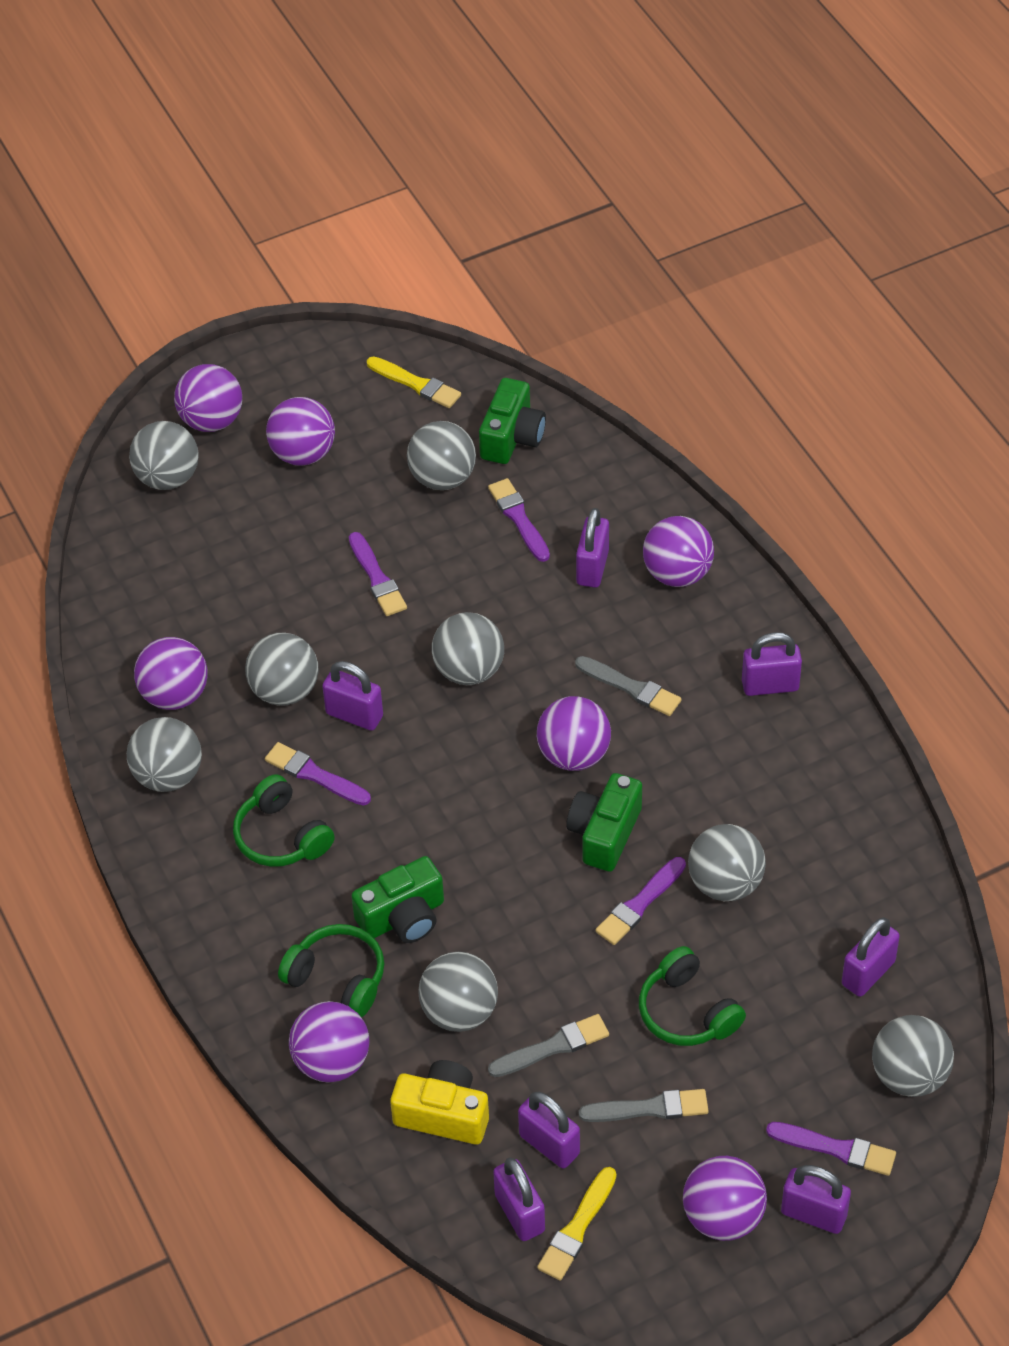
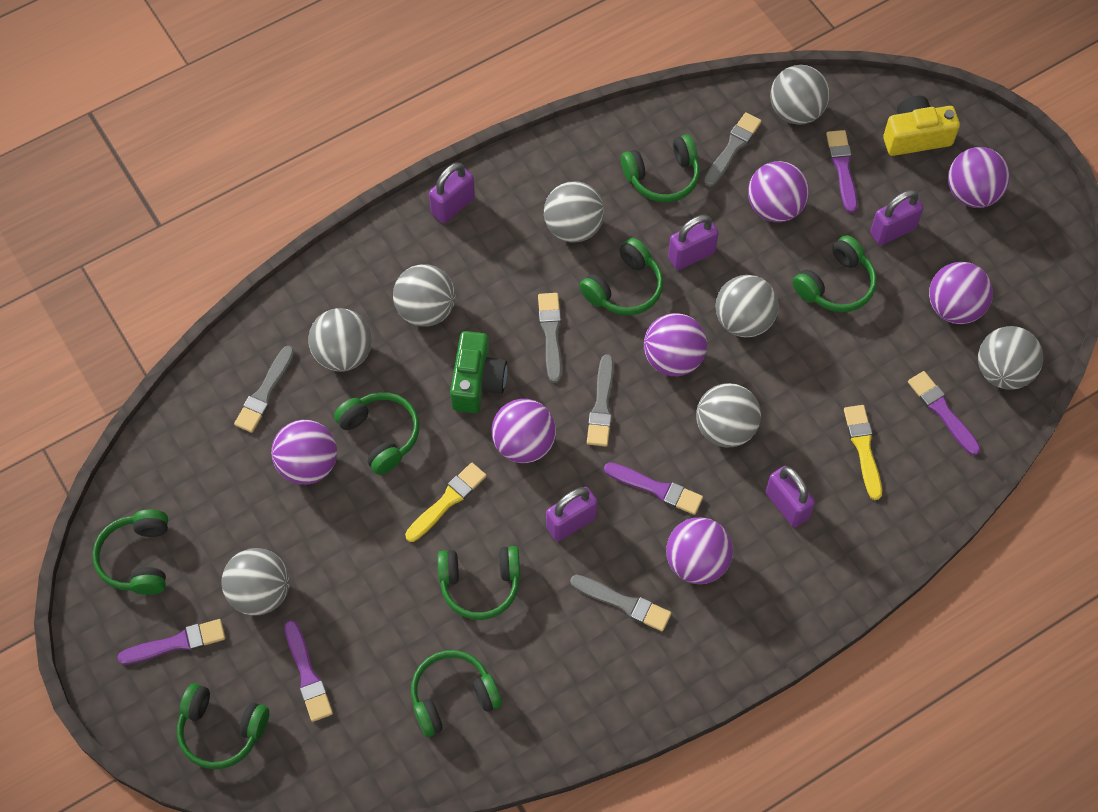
green camera: 3 -> 1
green headphones: 3 -> 8
grey brush: 3 -> 5
purple padlock: 7 -> 5

